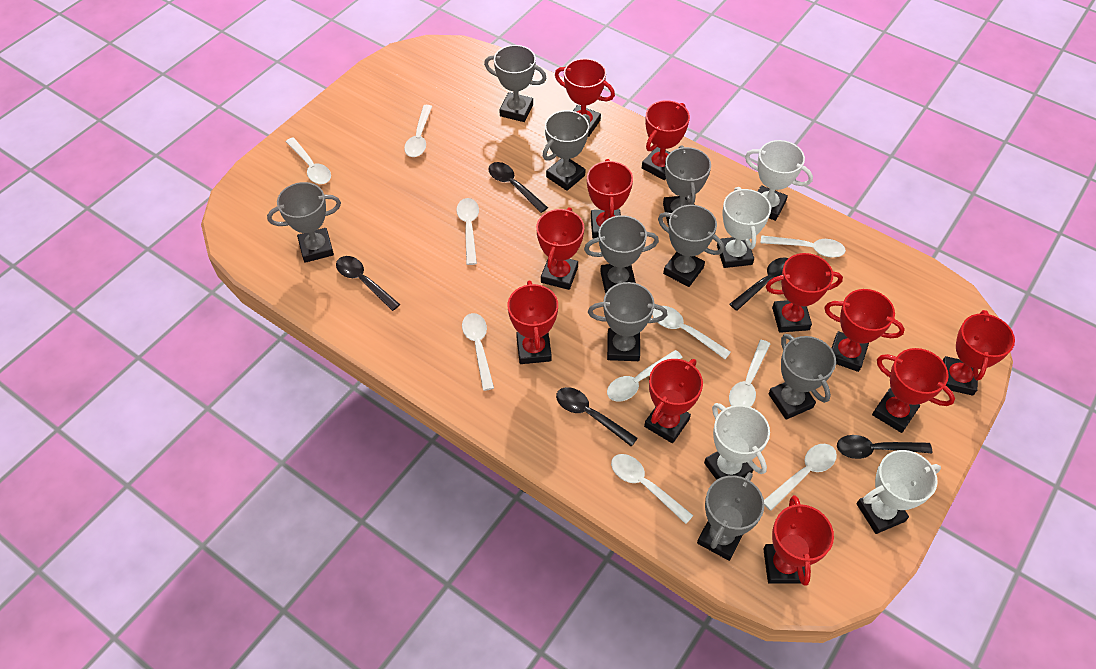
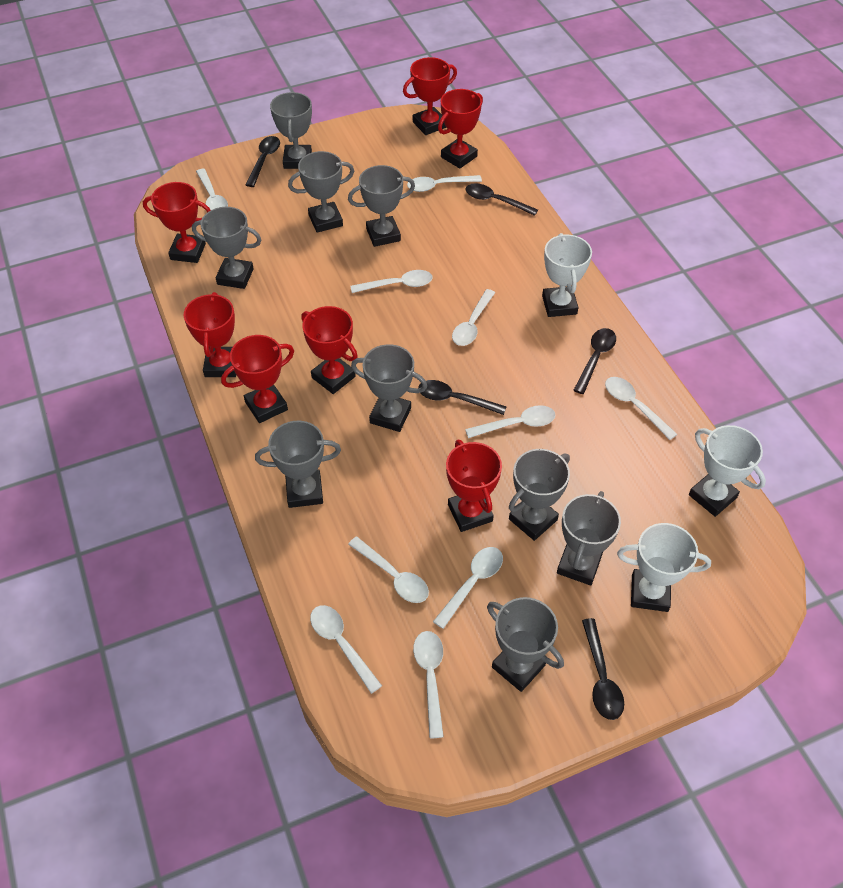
red trophy: 11 -> 7
white trophy: 4 -> 3

